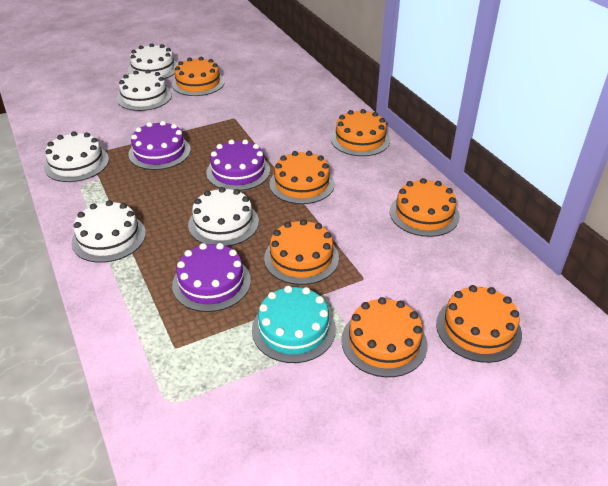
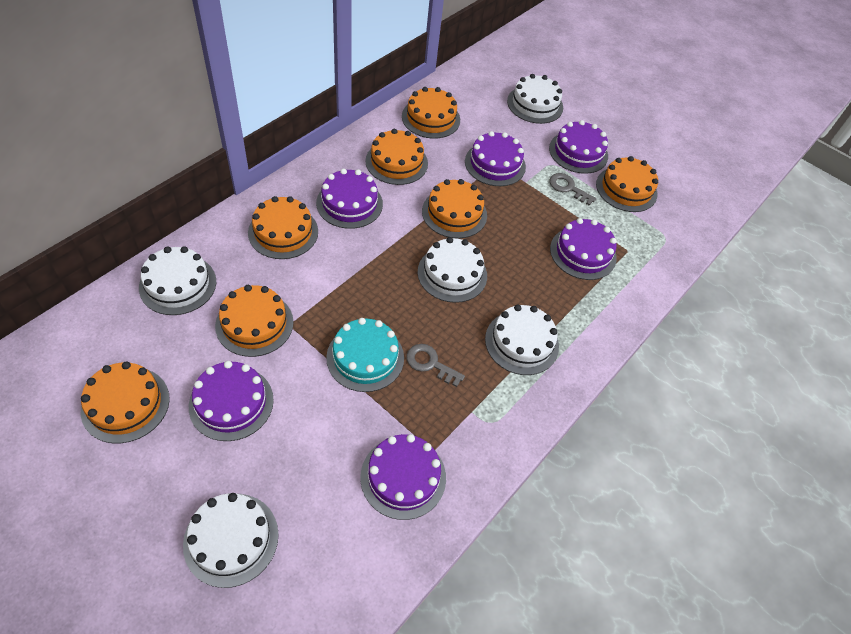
grey key: 0 -> 2
purple cake: 3 -> 6

